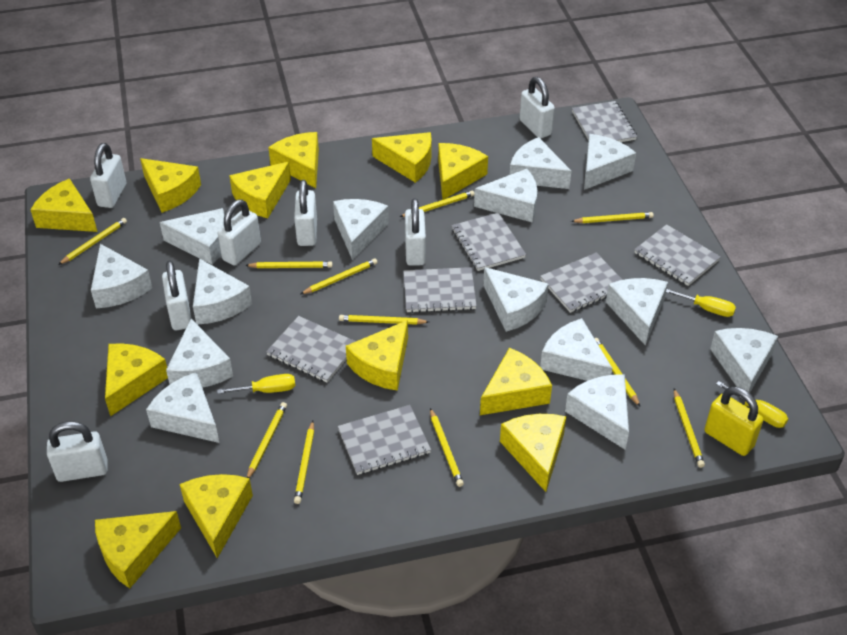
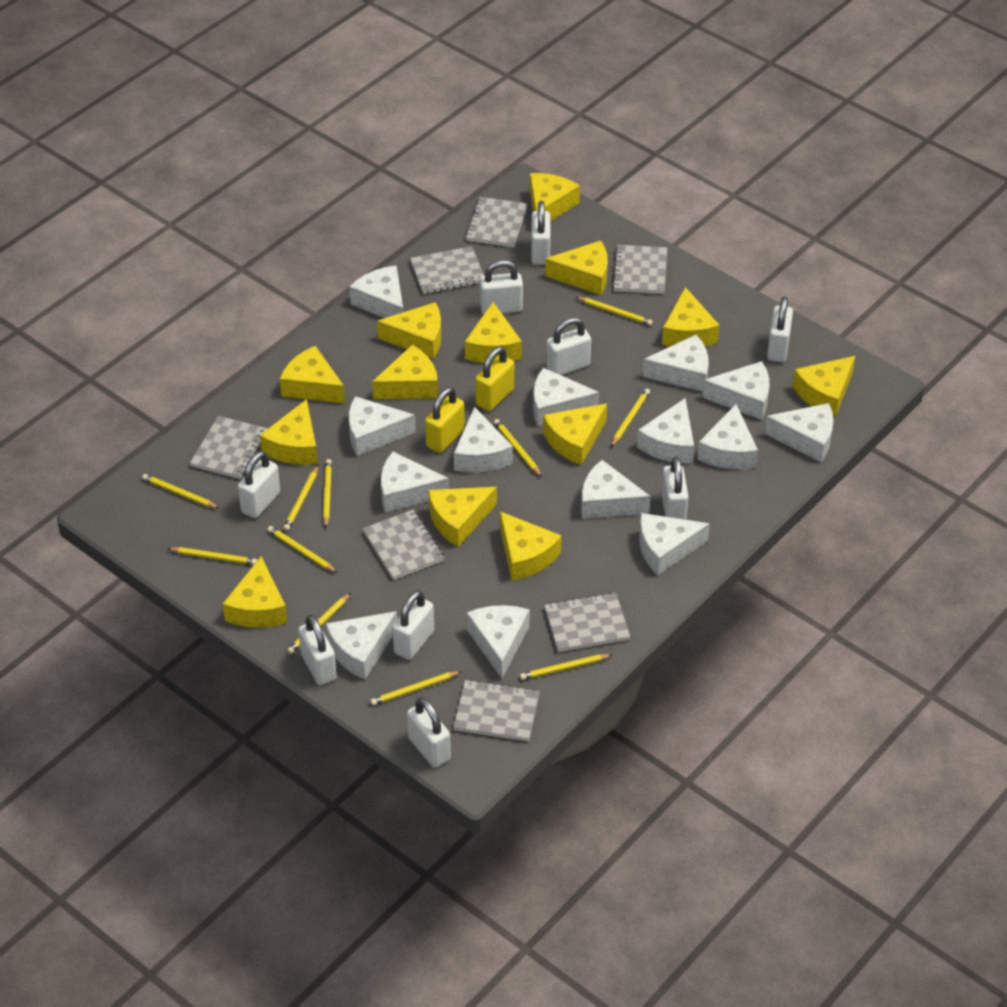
white padlock: 7 -> 9
yellow cheese: 12 -> 13
yellow padlock: 1 -> 2
yellow screwdriver: 3 -> 0

